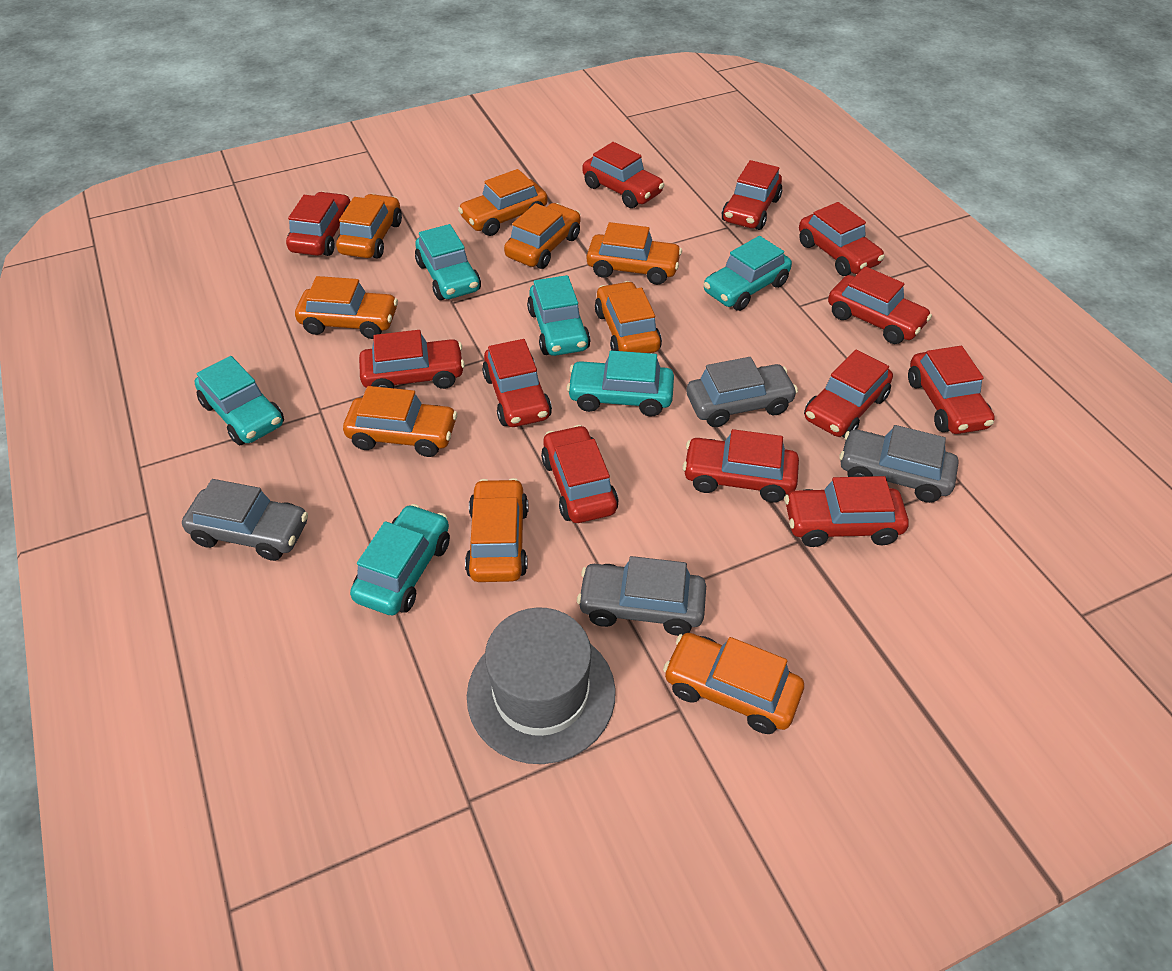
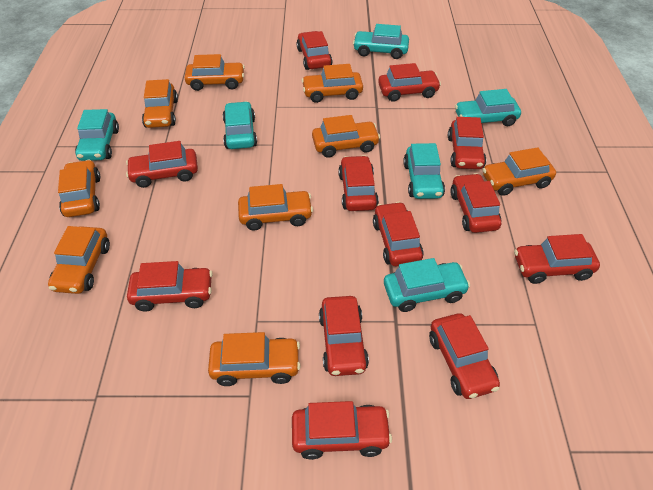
grey car: 4 -> 0
grey hat: 1 -> 0

